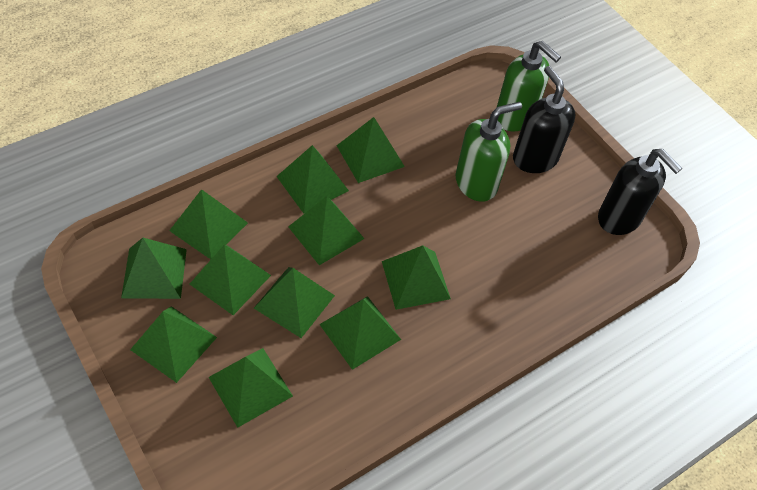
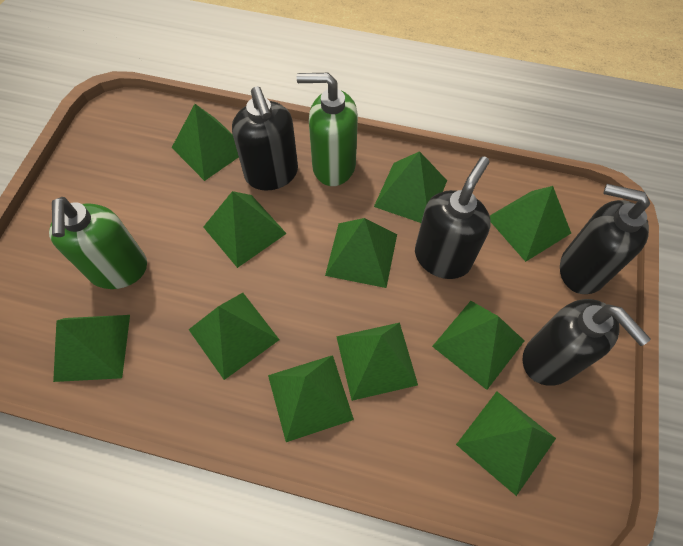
black soap dispenser: 2 -> 4

